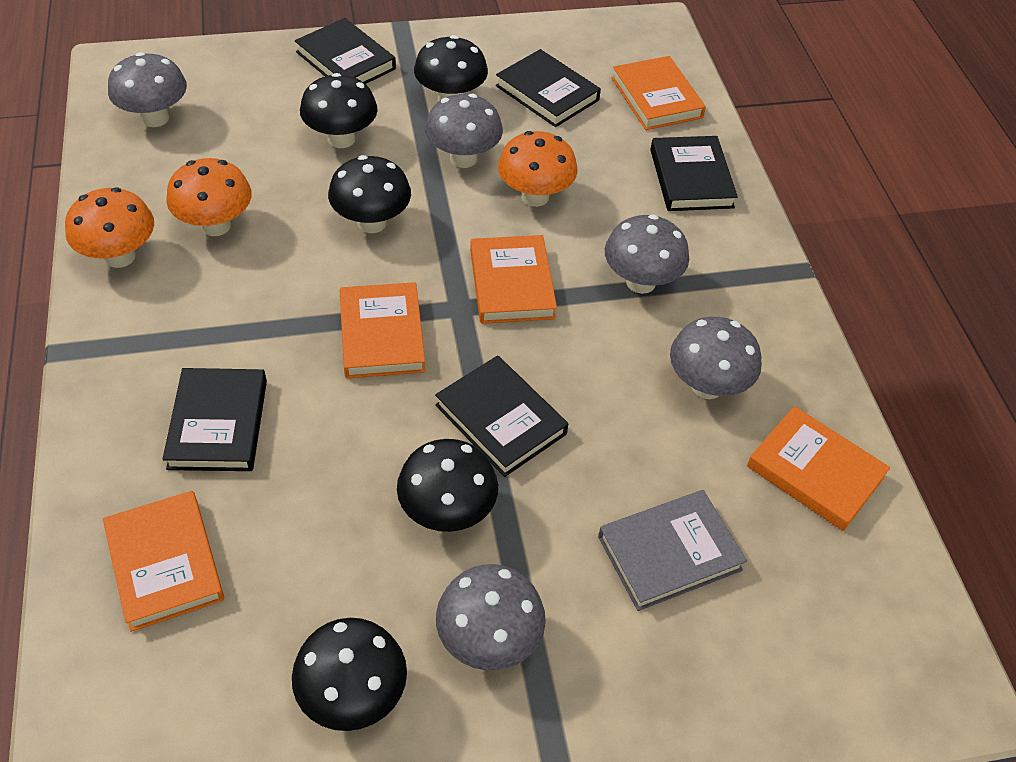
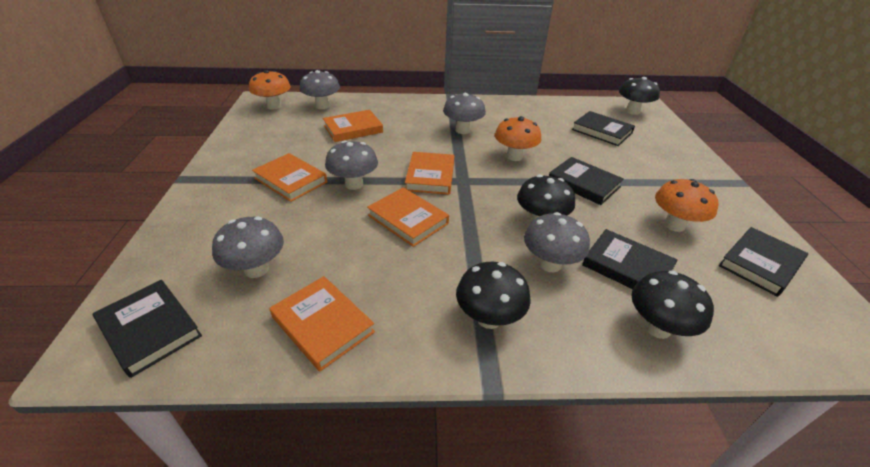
black mushroom: 5 -> 4
grey book: 1 -> 0

